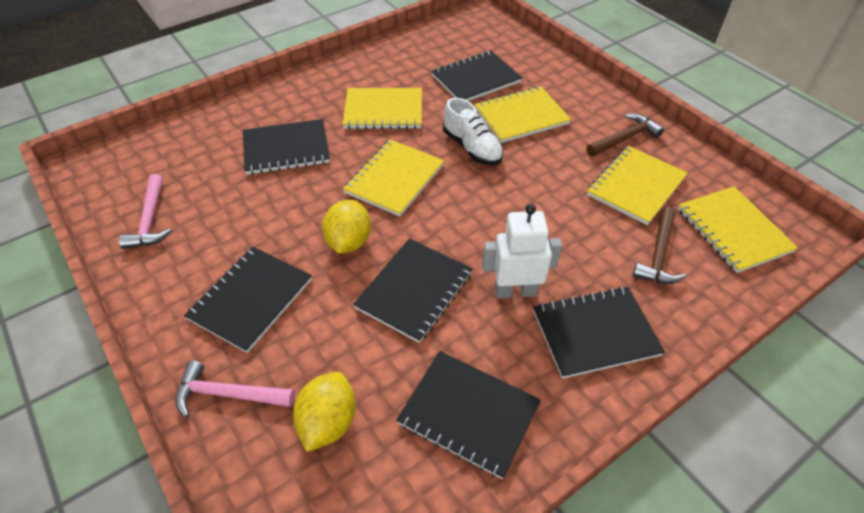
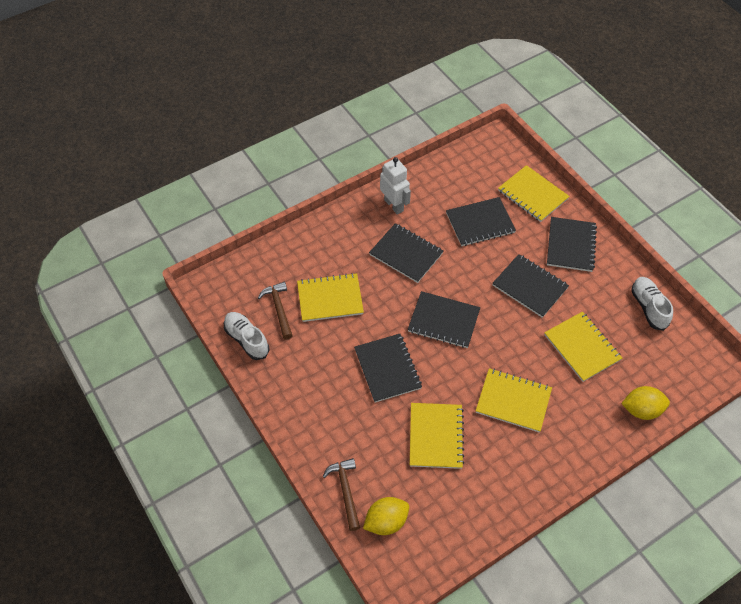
pink hammer: 2 -> 0
white shoe: 1 -> 2

